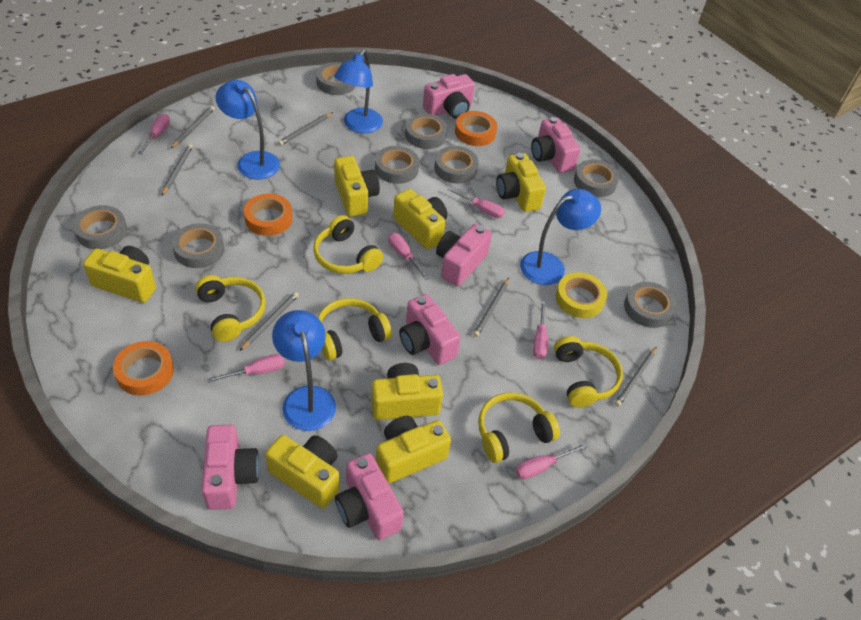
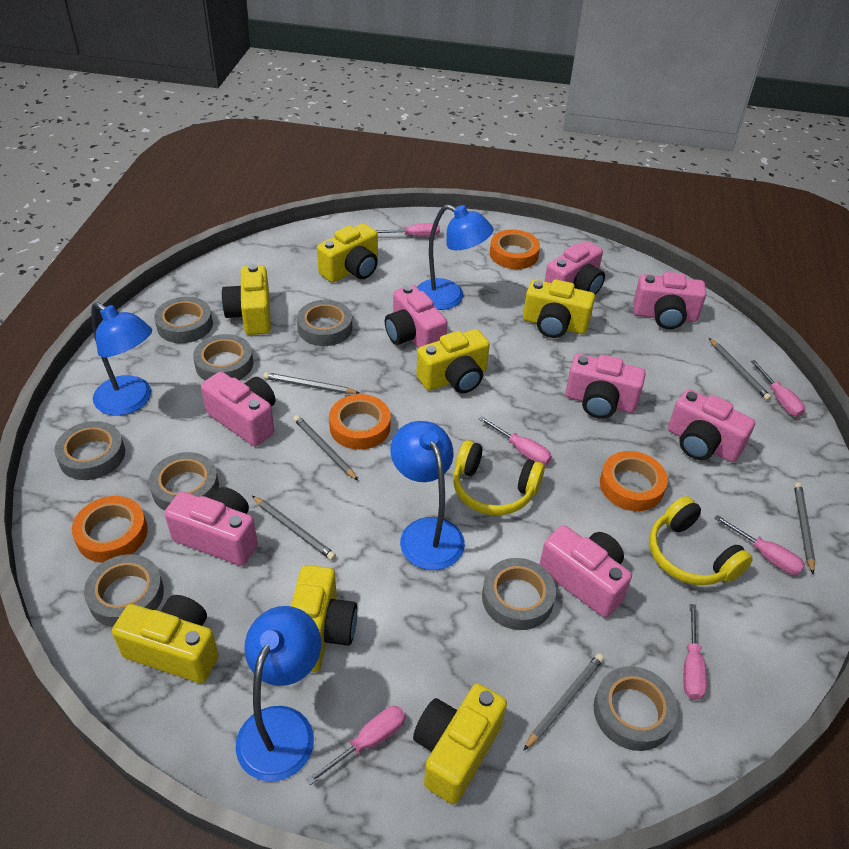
orange tape: 3 -> 4
pink camera: 6 -> 8
yellow headphones: 5 -> 2
yellow tape: 1 -> 0

